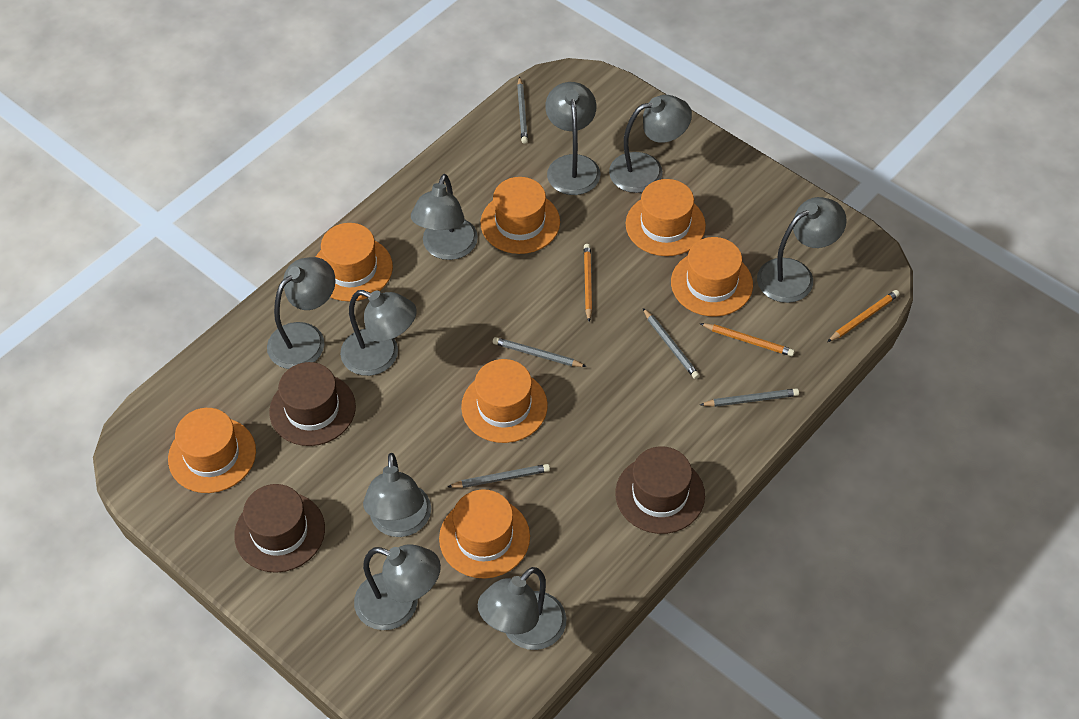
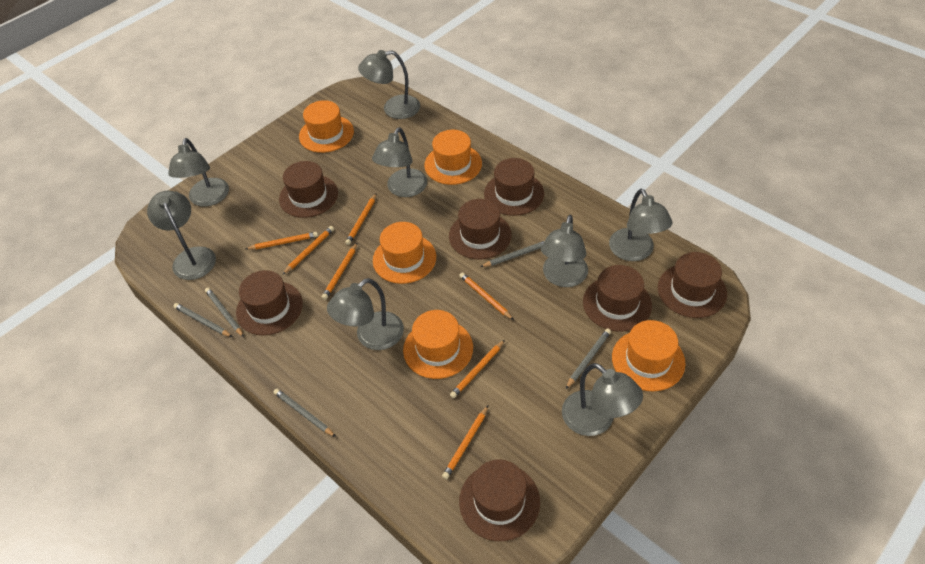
brown hat: 3 -> 7
grey lamp: 9 -> 8
orange hat: 7 -> 5
orange pencil: 3 -> 7

